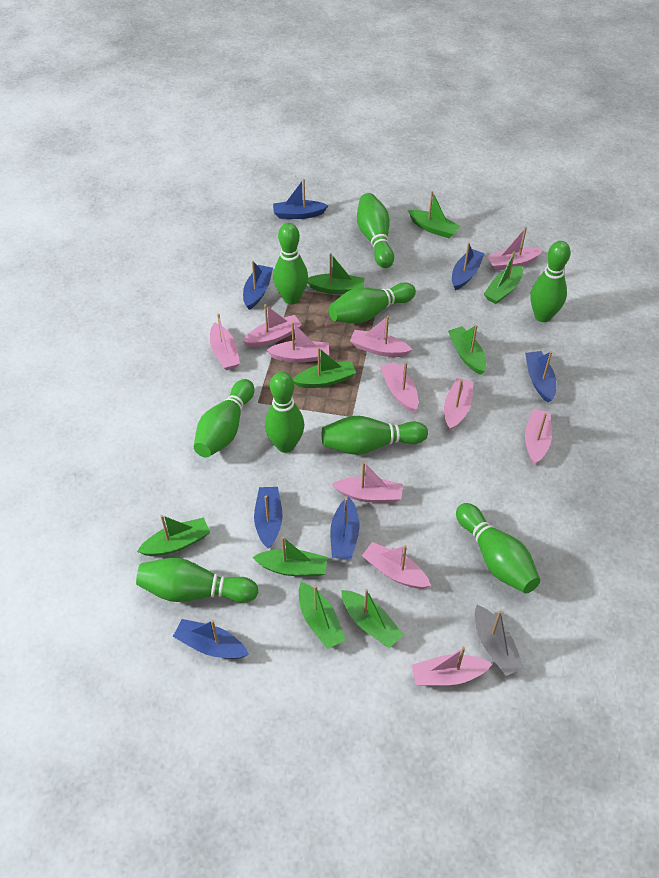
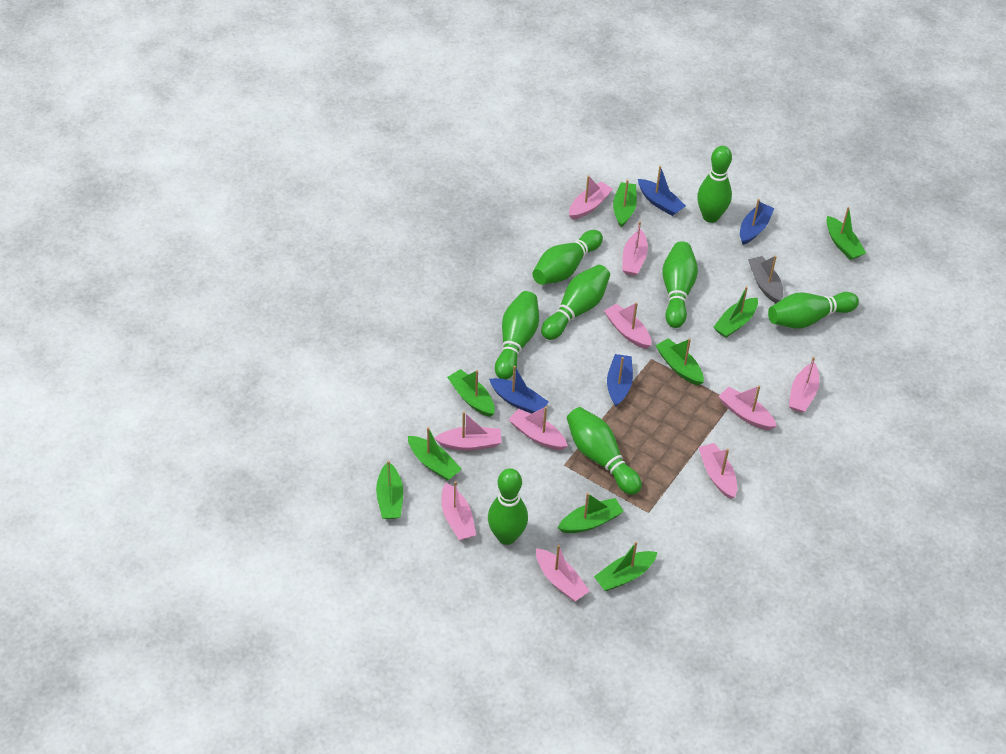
blue boat: 7 -> 4
green bowling pin: 9 -> 8
pink boat: 11 -> 10

